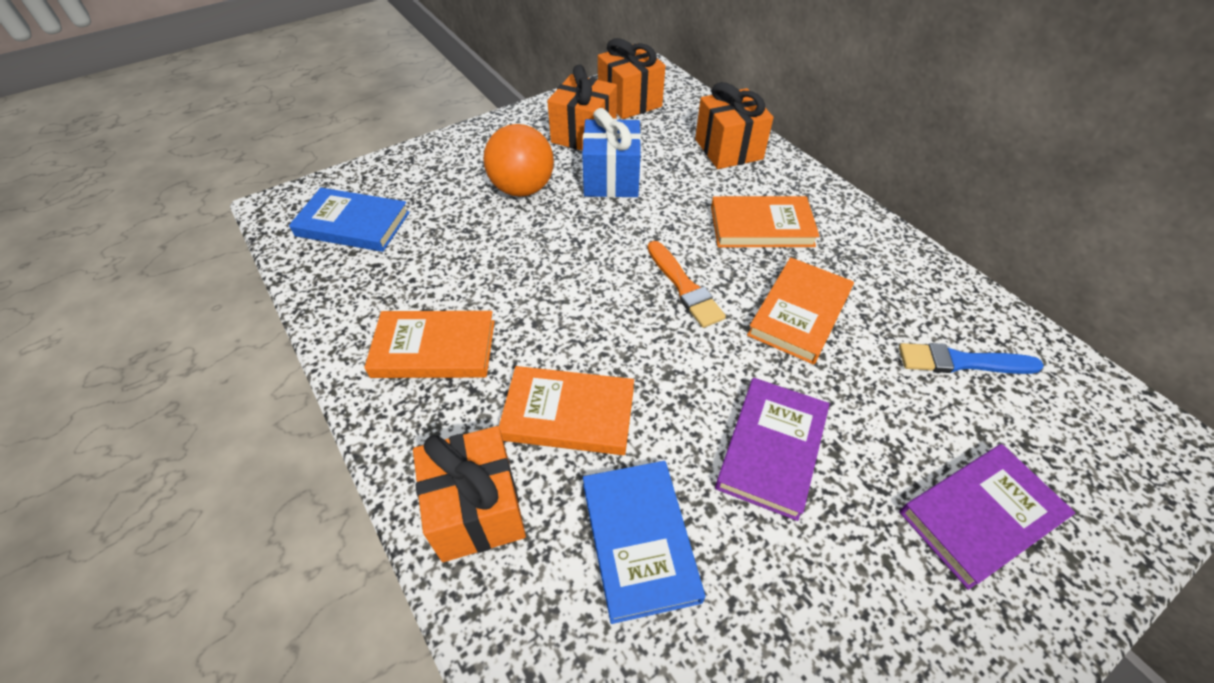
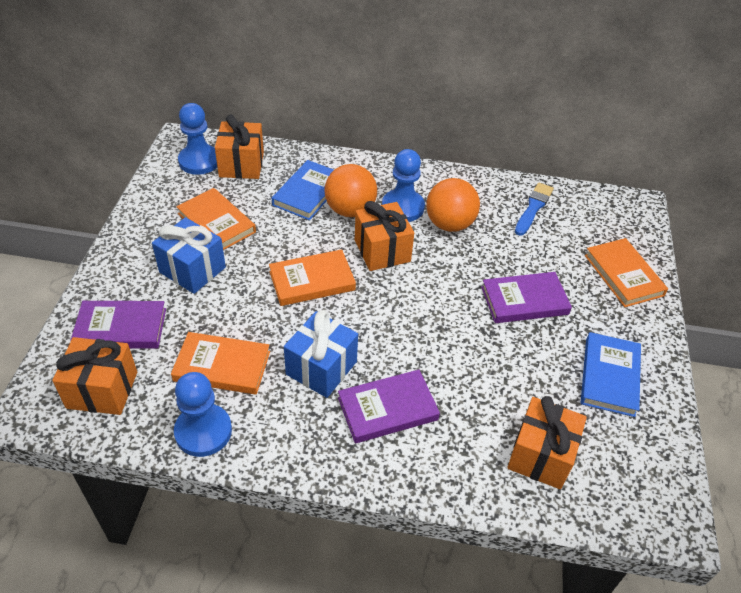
blue gift: 1 -> 2
blue pawn: 0 -> 3
orange ball: 1 -> 2
orange brush: 1 -> 0
purple book: 2 -> 3

